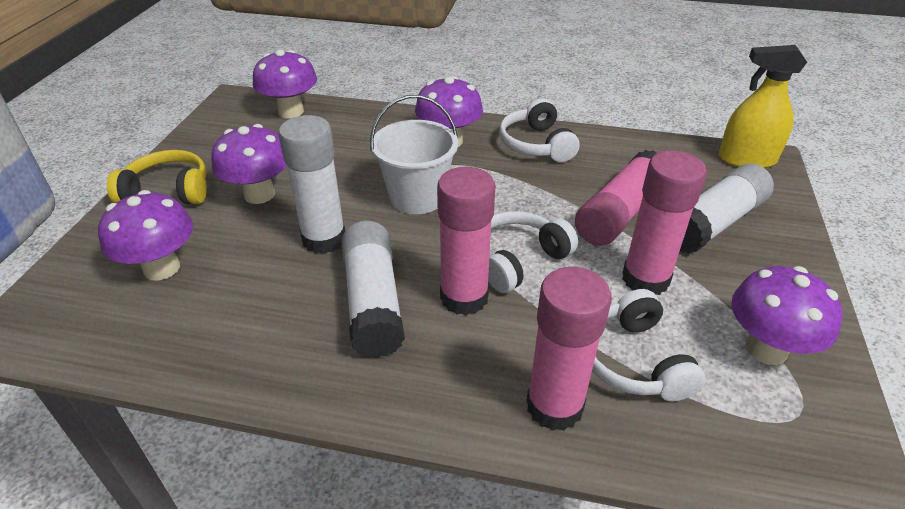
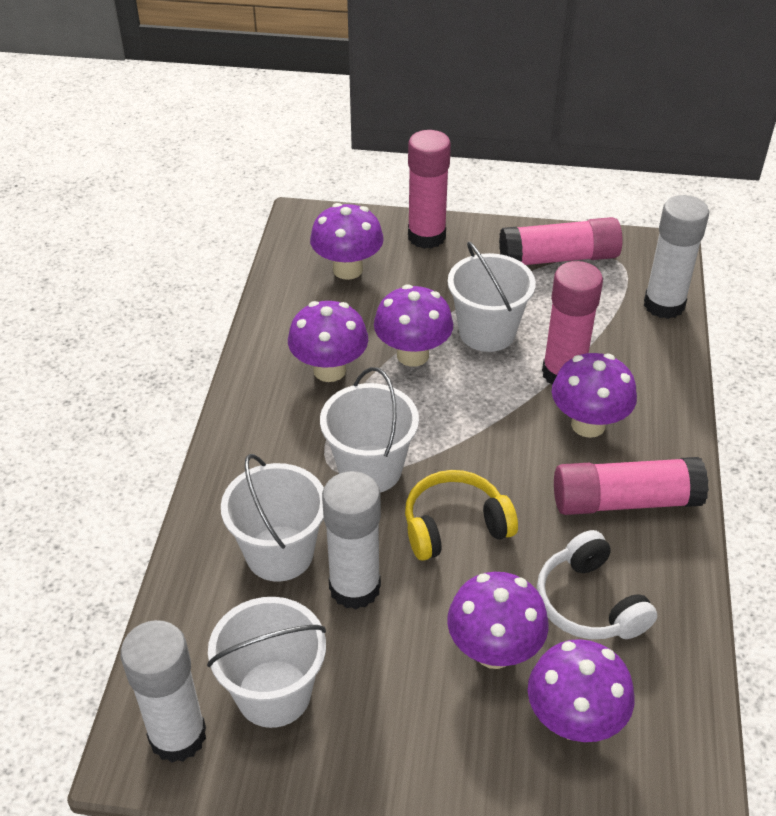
purple mushroom: 5 -> 6
white bucket: 1 -> 4
white headphones: 3 -> 1
yellow spray bottle: 1 -> 0

